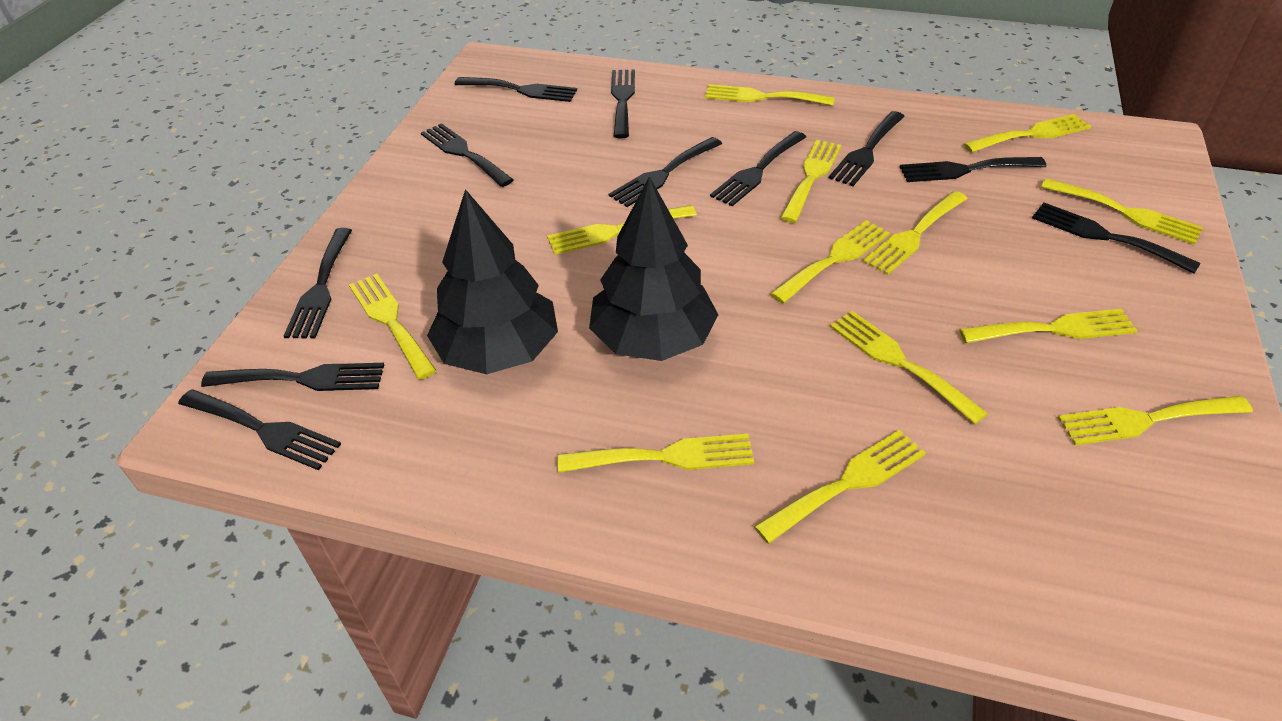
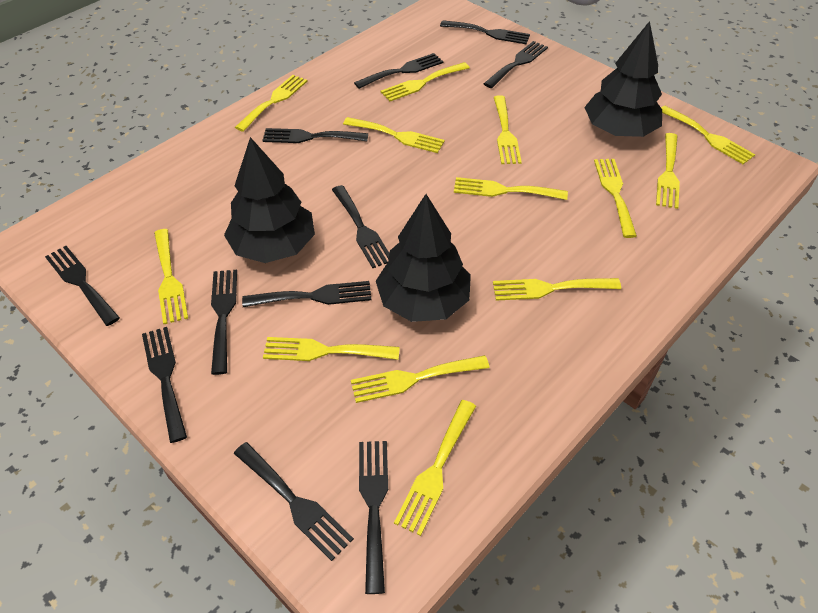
black tree: 2 -> 3

